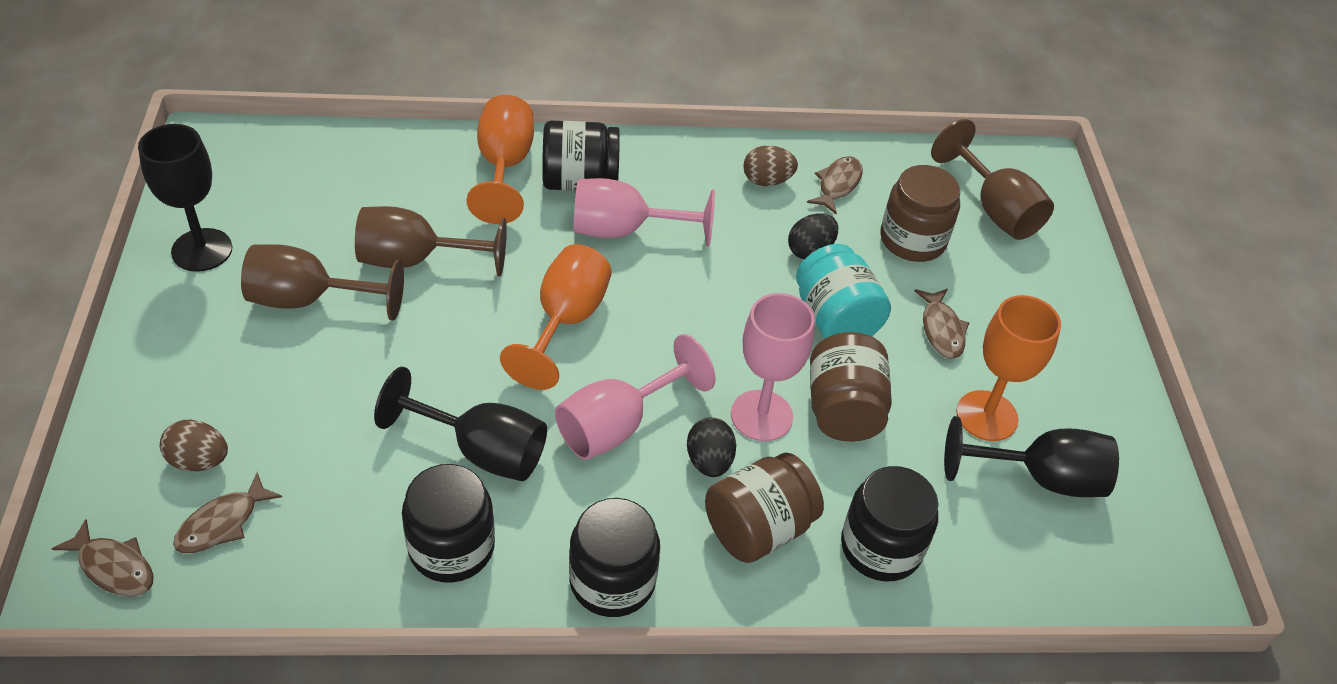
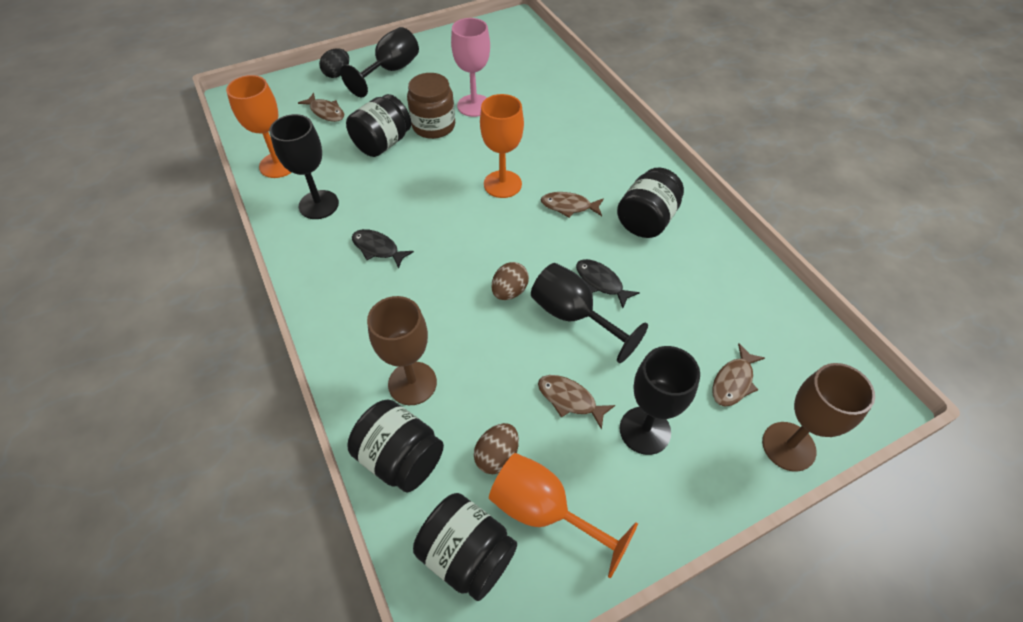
black egg: 2 -> 1
black fish: 0 -> 2
black goblet: 3 -> 4
brown goblet: 3 -> 2
brown jar: 3 -> 1
pink goblet: 3 -> 1
turquoise jar: 1 -> 0

